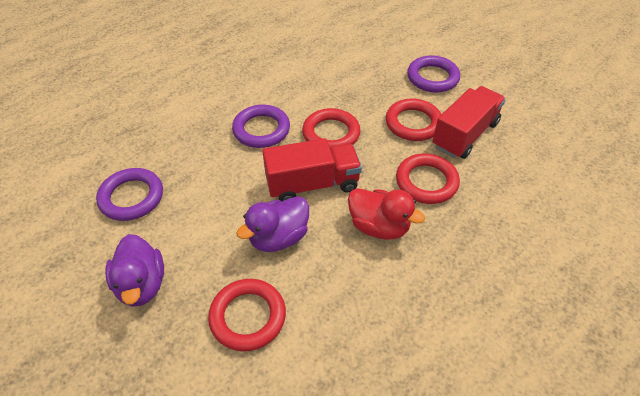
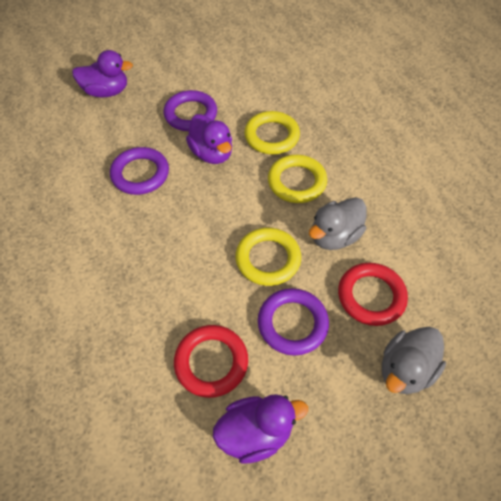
grey duck: 0 -> 2
purple duck: 2 -> 3
red duck: 1 -> 0
red ring: 4 -> 2
red truck: 2 -> 0
yellow ring: 0 -> 3

